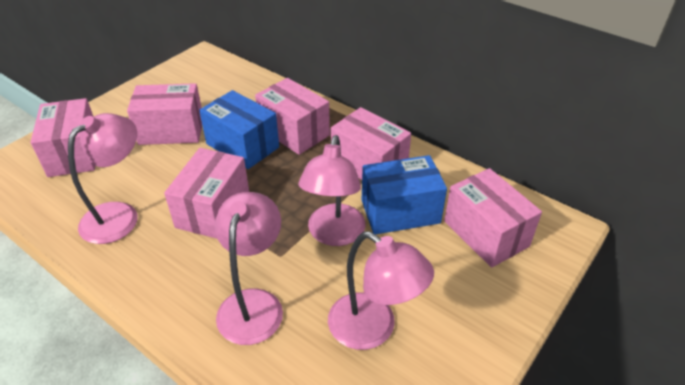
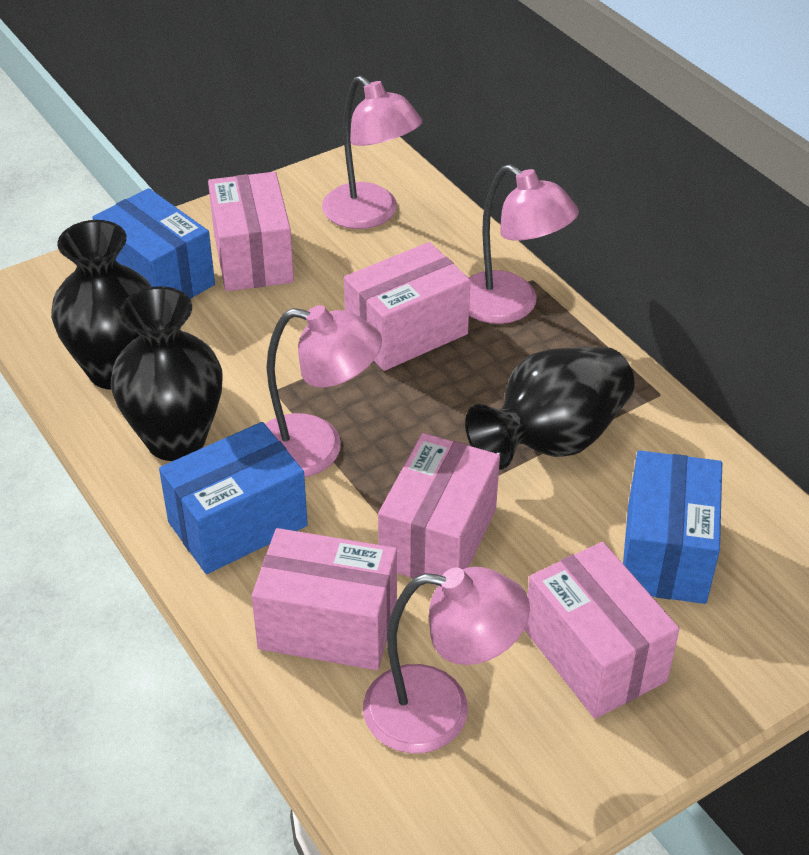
black vase: 0 -> 3
blue box: 2 -> 3
pink box: 6 -> 5

